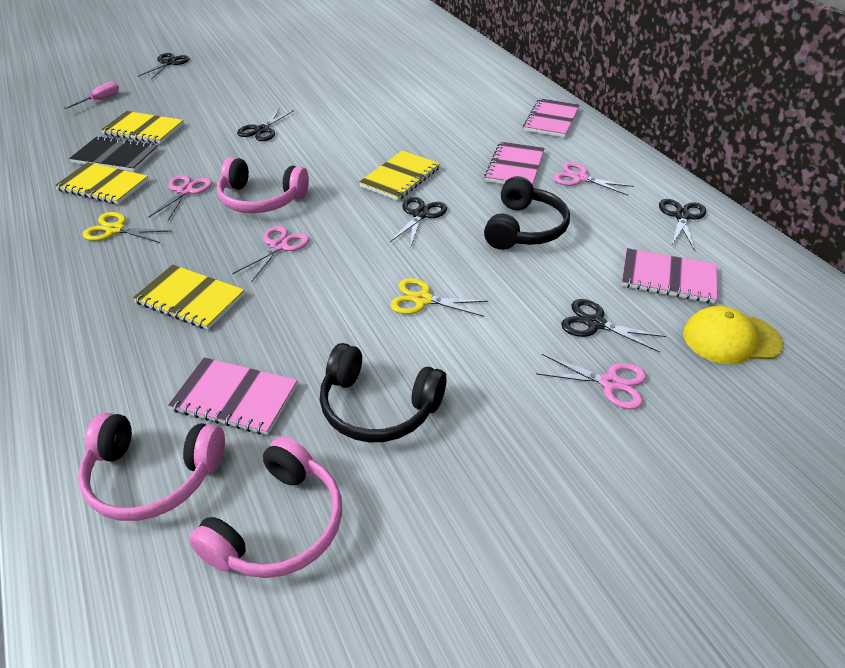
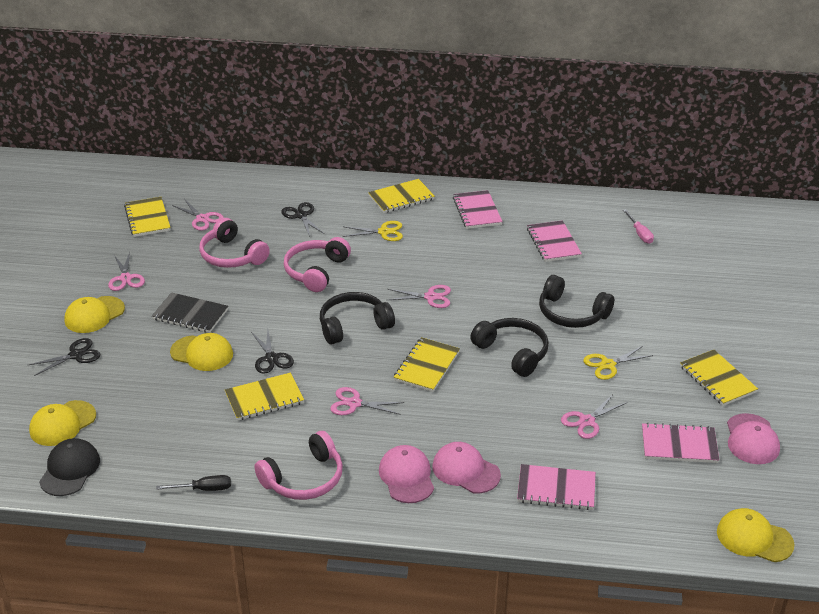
black cap: 0 -> 1
black headphones: 2 -> 3
black scissors: 5 -> 3
black screwdriver: 0 -> 1
pink cap: 0 -> 3
pink scissors: 4 -> 5
yellow cap: 1 -> 4
yellow notebook: 4 -> 5

